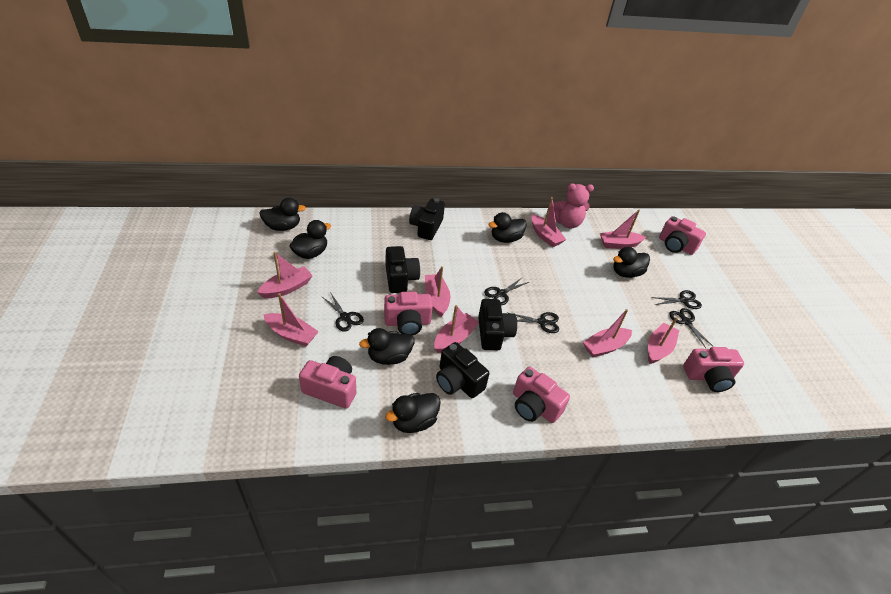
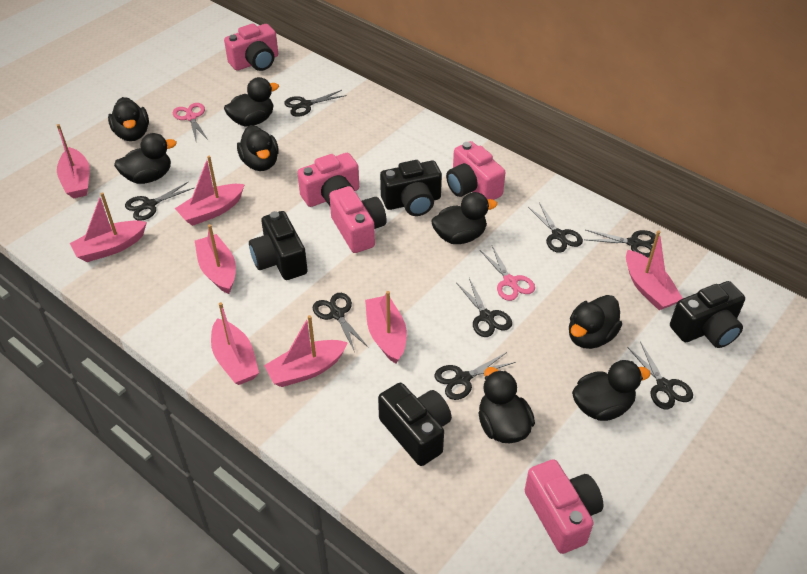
black duck: 6 -> 8
black scissors: 5 -> 8
pink scissors: 0 -> 2
pink teddy bear: 1 -> 0

